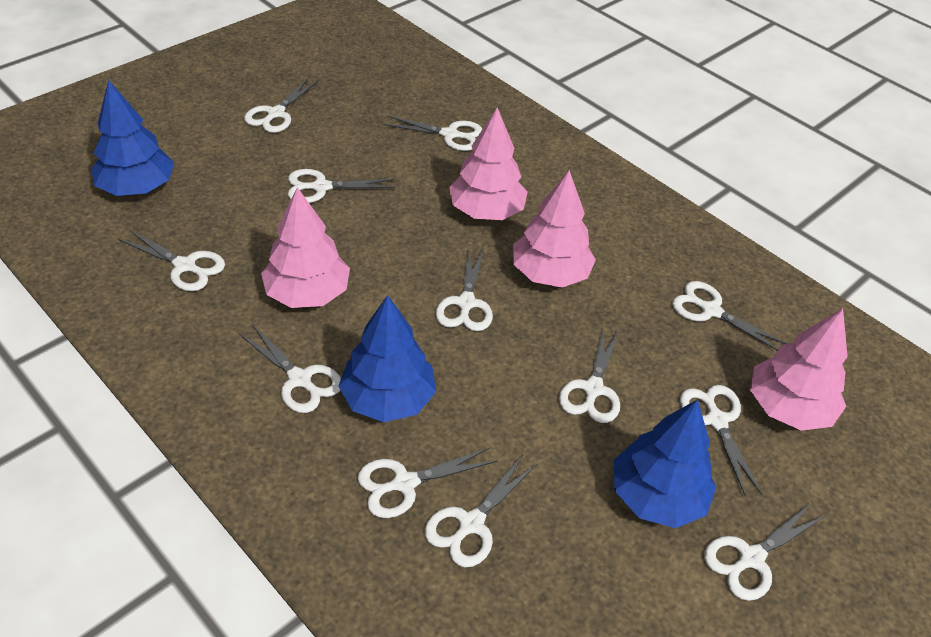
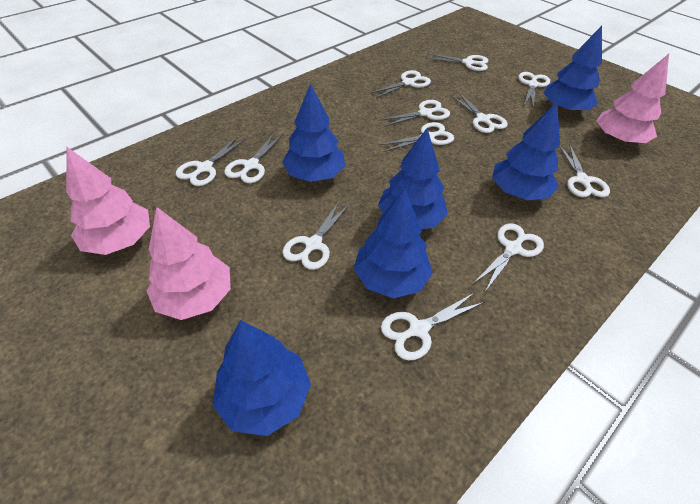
blue tree: 3 -> 6
pink tree: 4 -> 3

